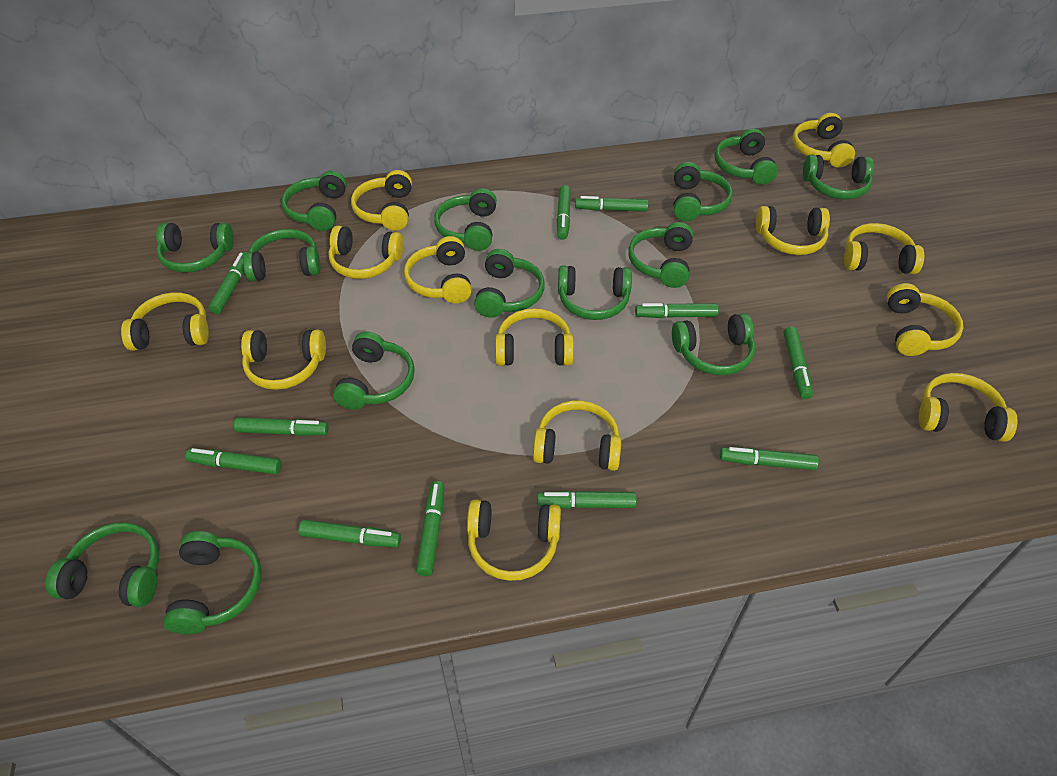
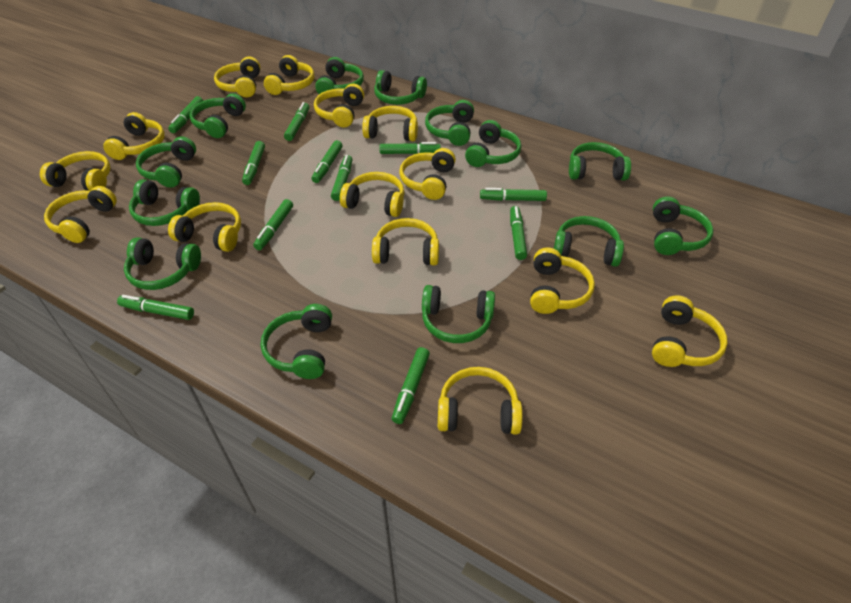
green headphones: 14 -> 13
yellow headphones: 13 -> 14

